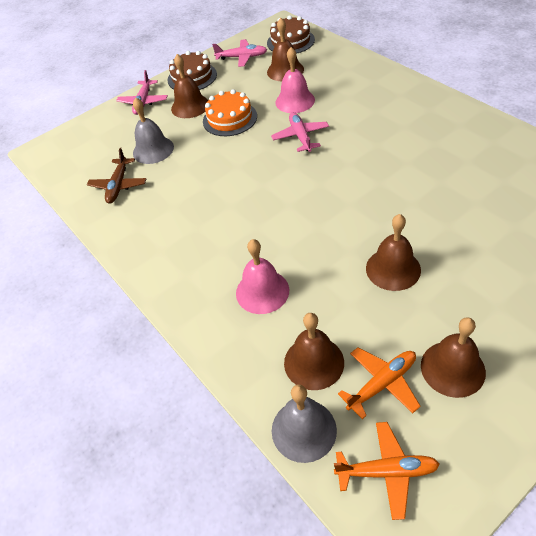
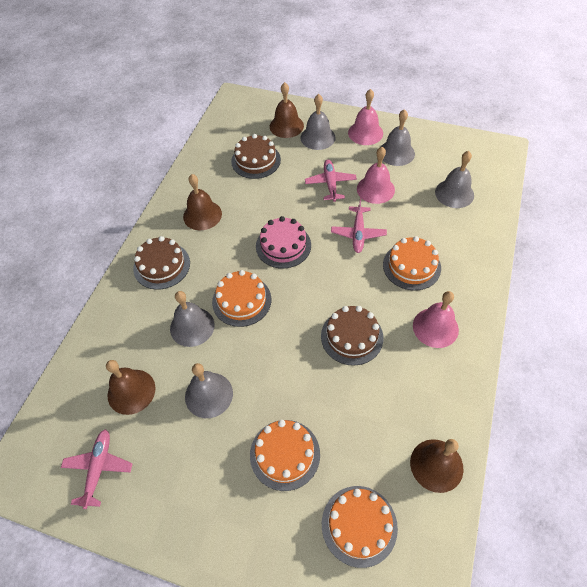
brown bell: 5 -> 4
brown cake: 2 -> 3
brown plane: 1 -> 0
grey bell: 2 -> 5
orange cake: 1 -> 4
orange plane: 2 -> 0
pink bell: 2 -> 3
pink cake: 0 -> 1

